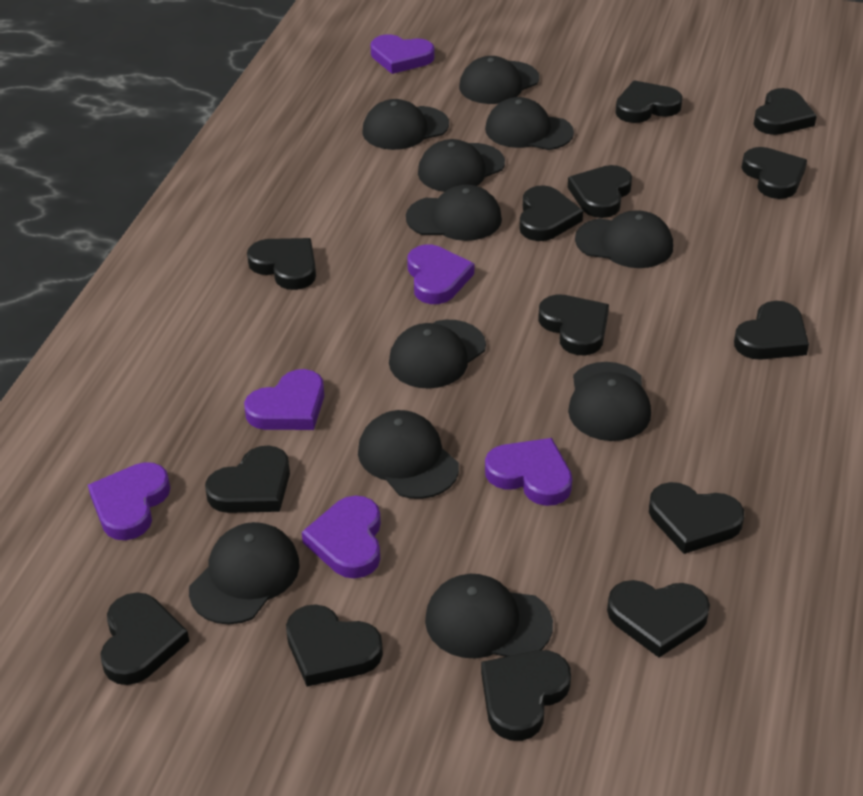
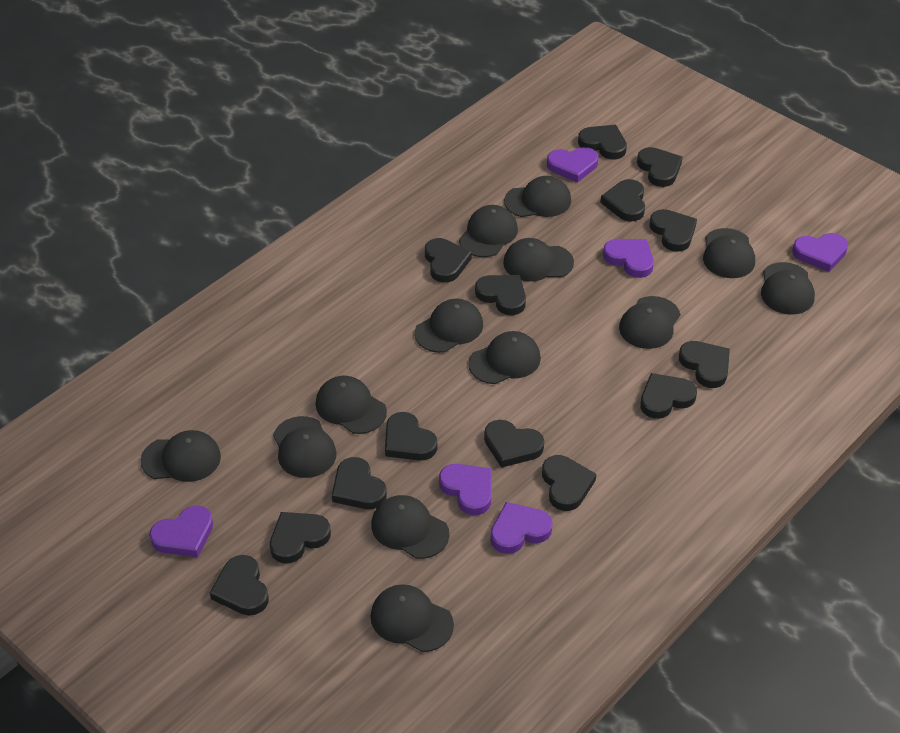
black cap: 11 -> 13

